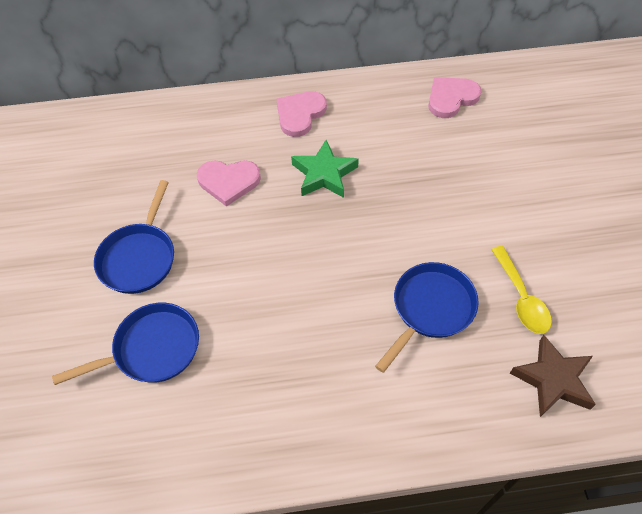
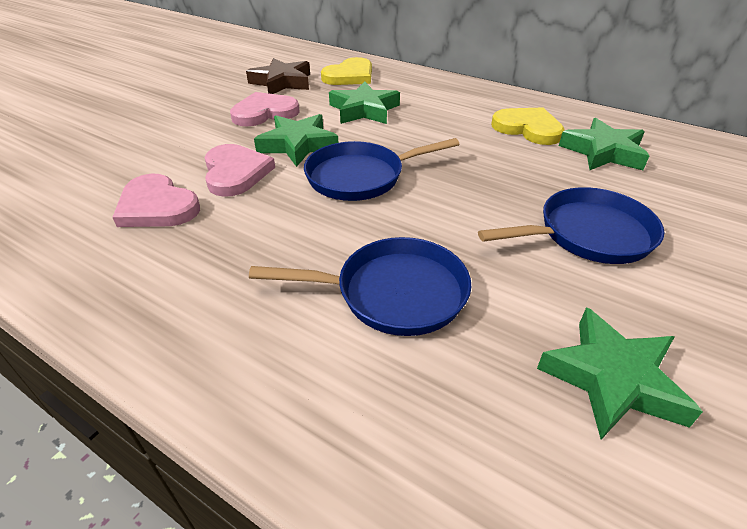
green star: 1 -> 4
yellow heart: 0 -> 2
yellow spoon: 1 -> 0

